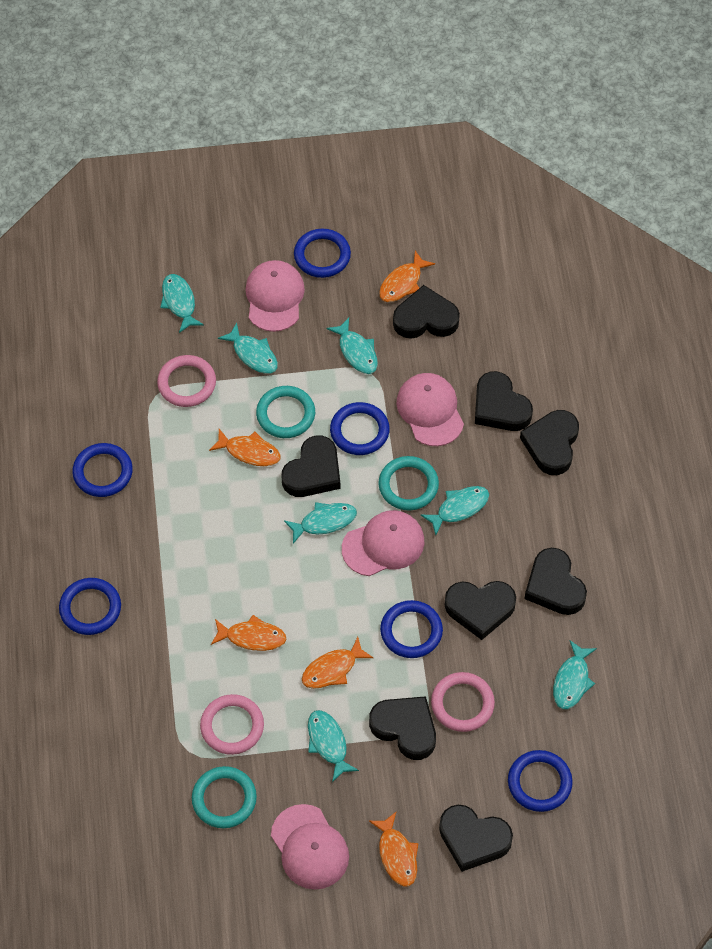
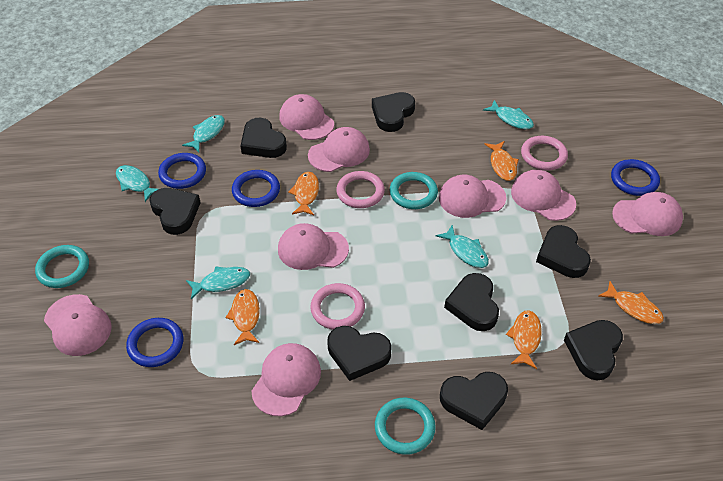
blue ring: 6 -> 4
pink cap: 4 -> 8
turquoise fish: 7 -> 5

